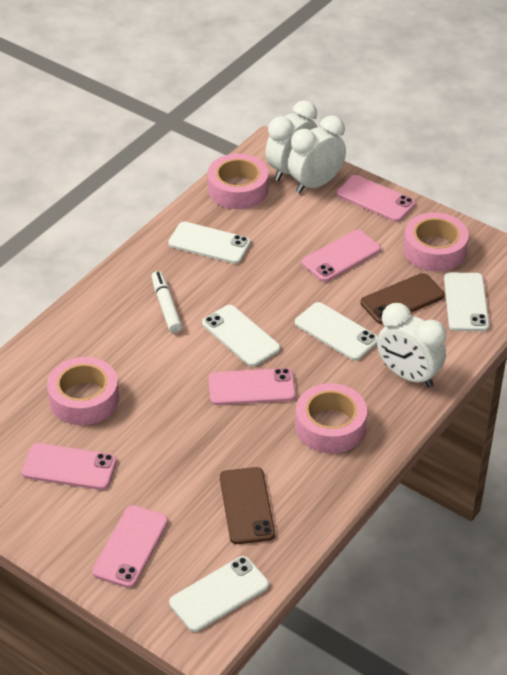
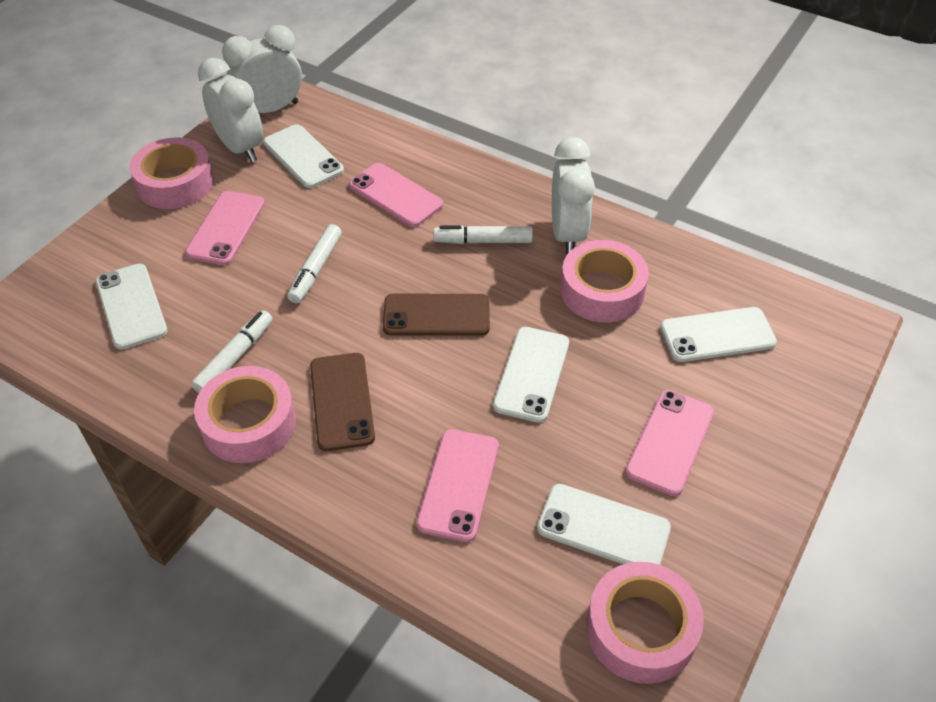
pink phone: 5 -> 4
white marker: 1 -> 3

